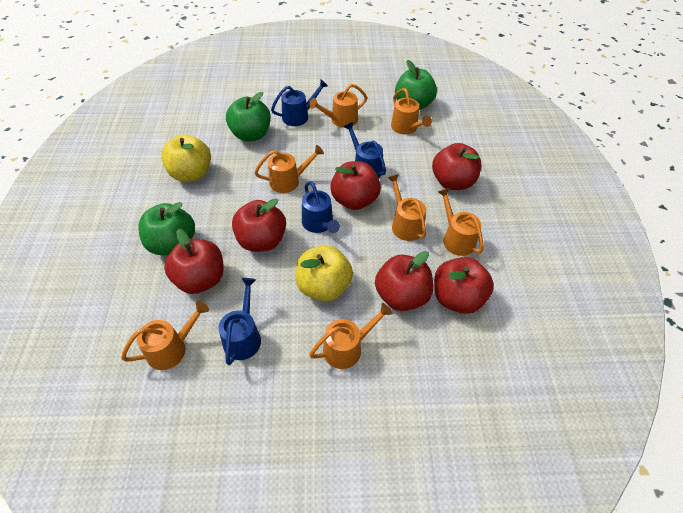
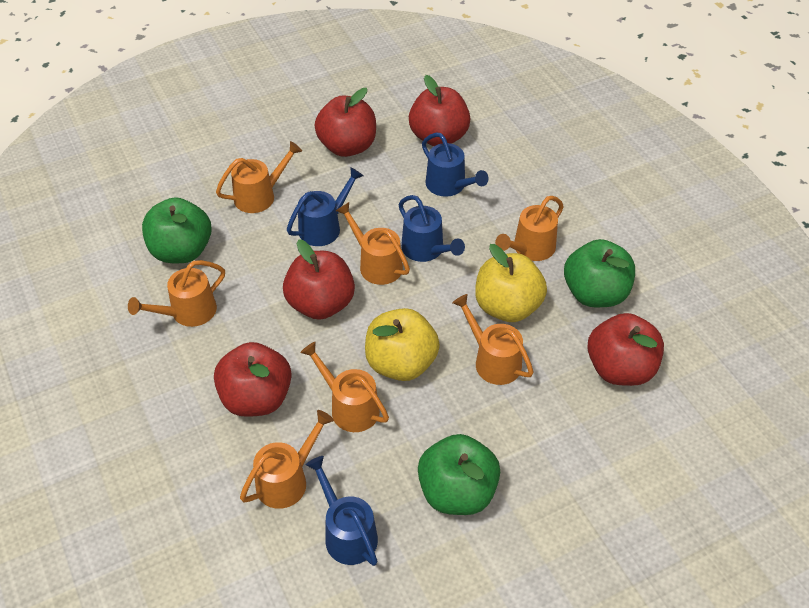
red apple: 6 -> 5

